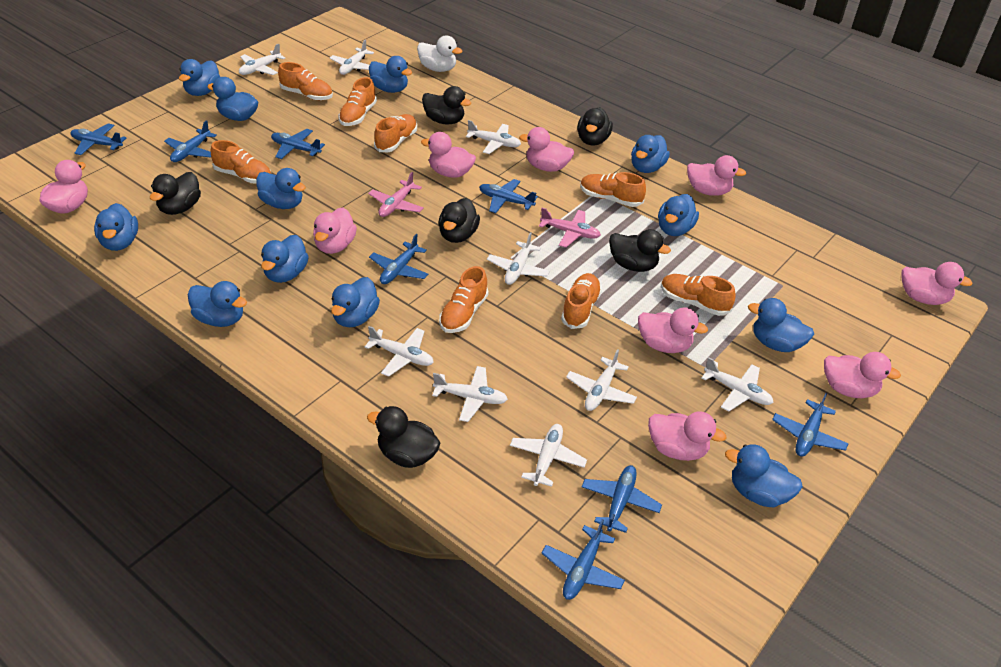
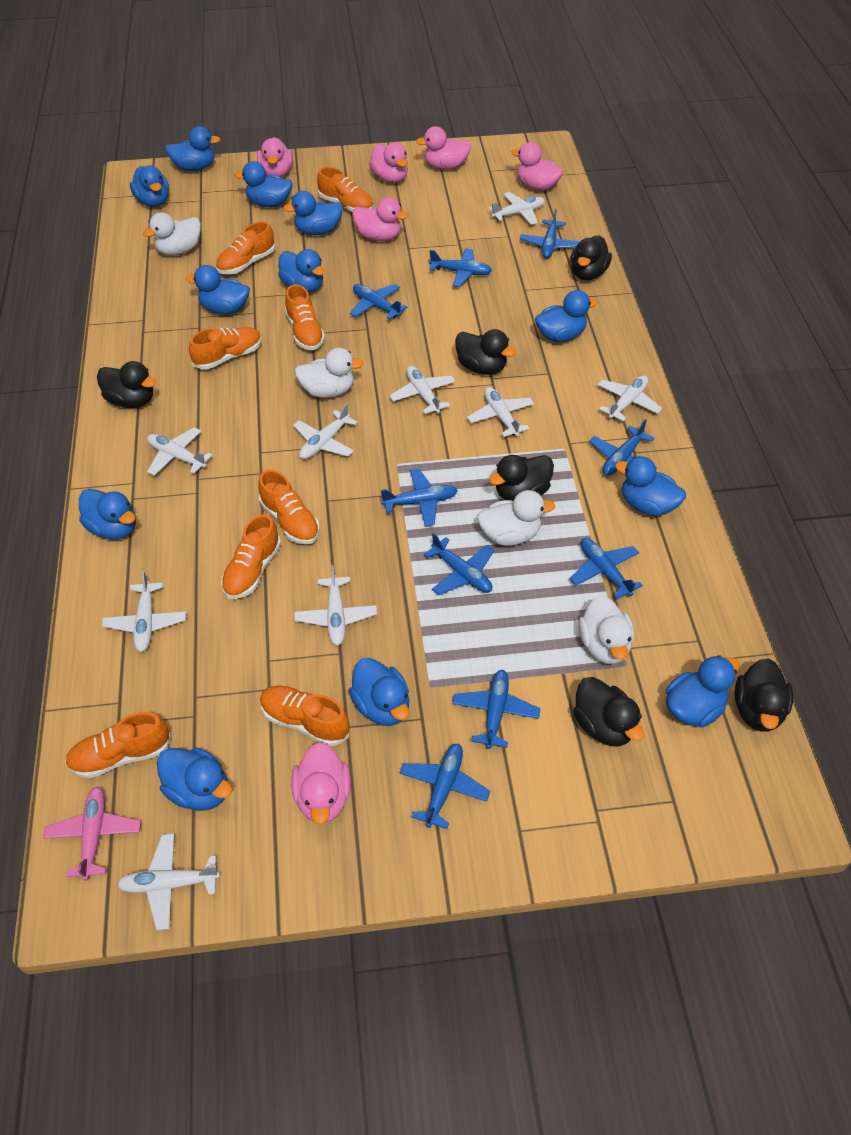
blue plane: 8 -> 9
pink duck: 9 -> 6
pink plane: 2 -> 1
white duck: 1 -> 4

